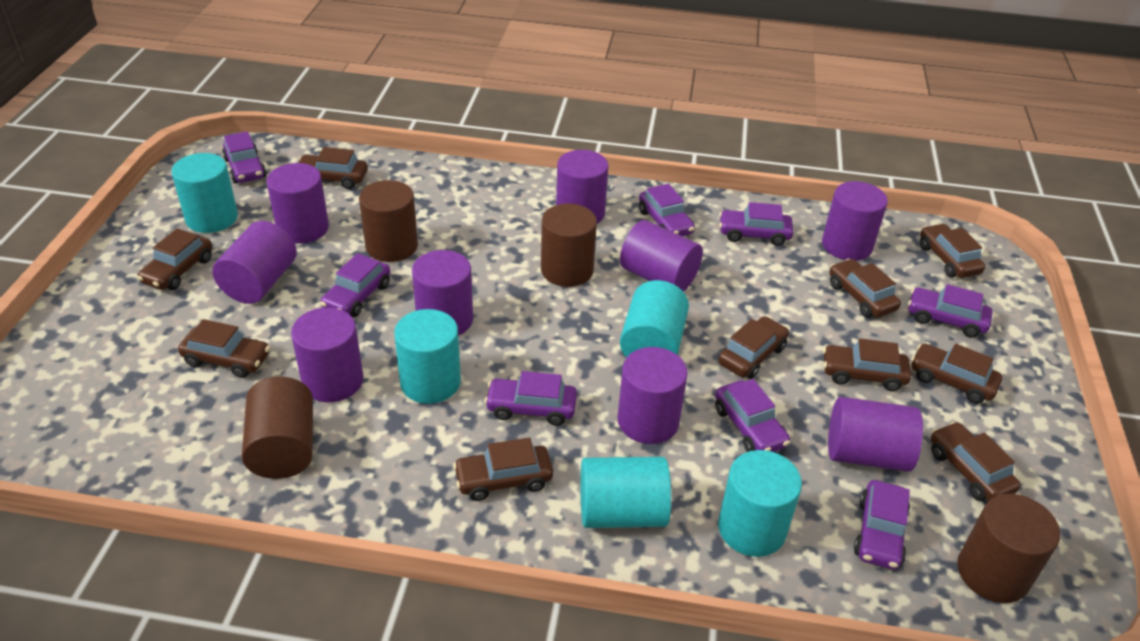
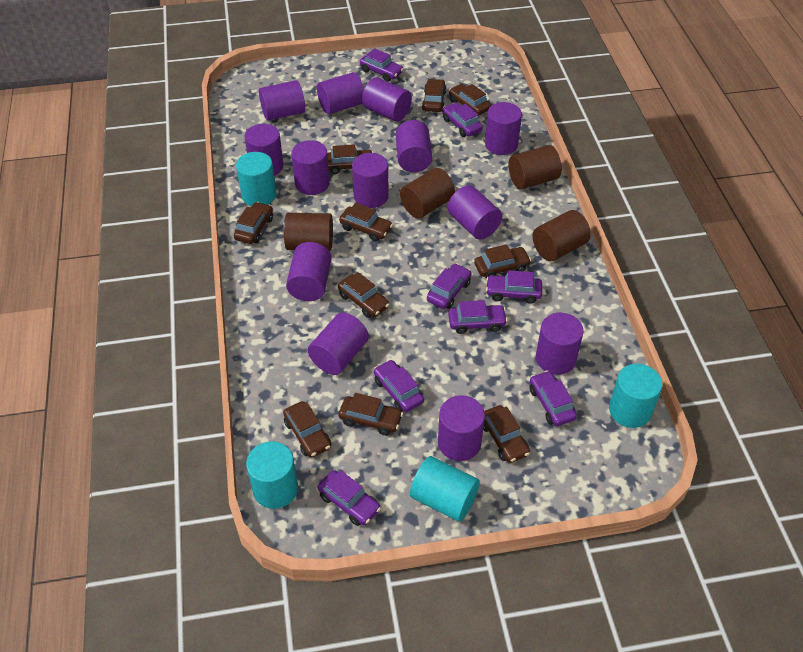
purple cylinder: 9 -> 13
turquoise cylinder: 5 -> 4

